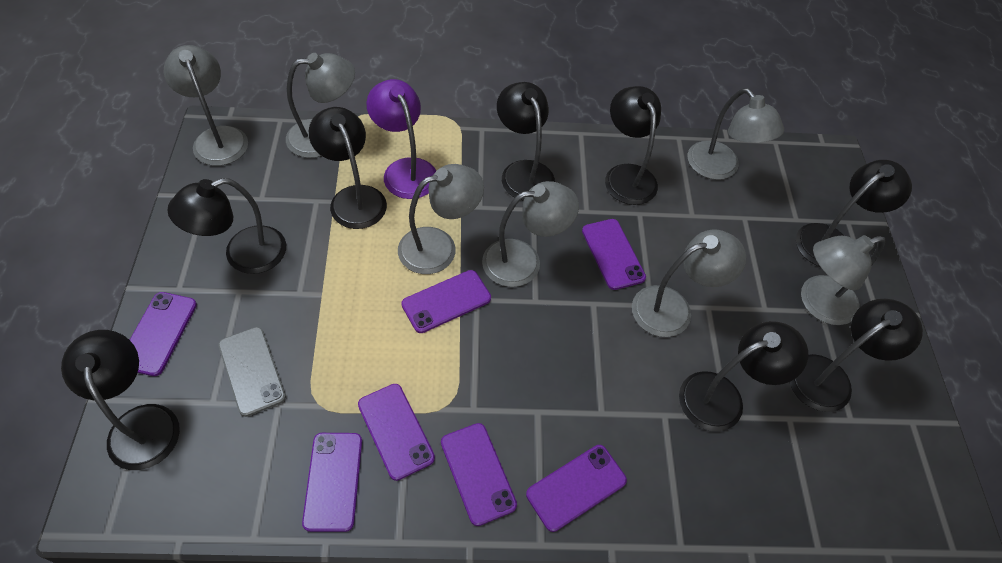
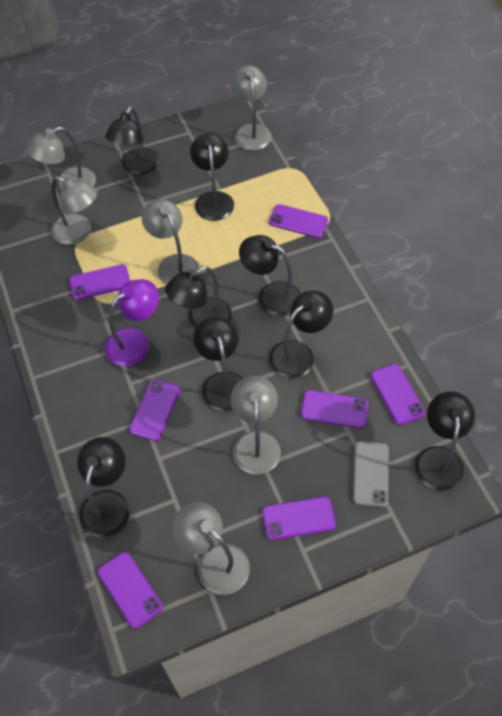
grey lamp: 7 -> 6

